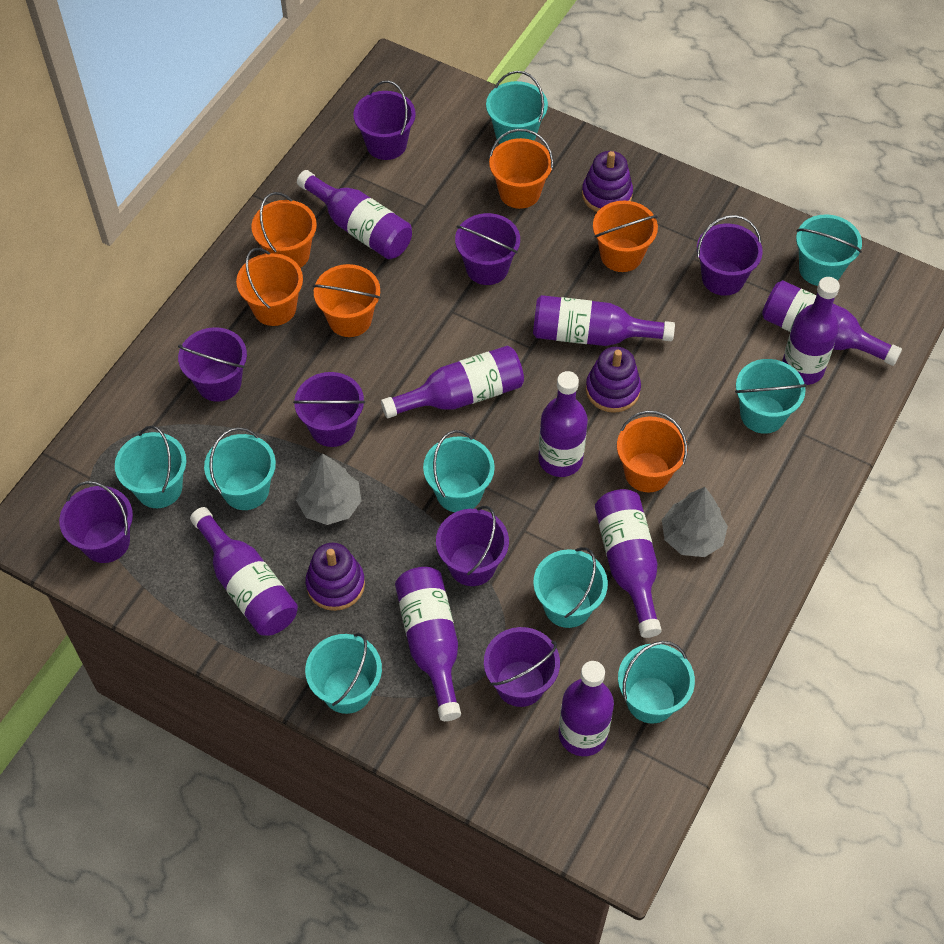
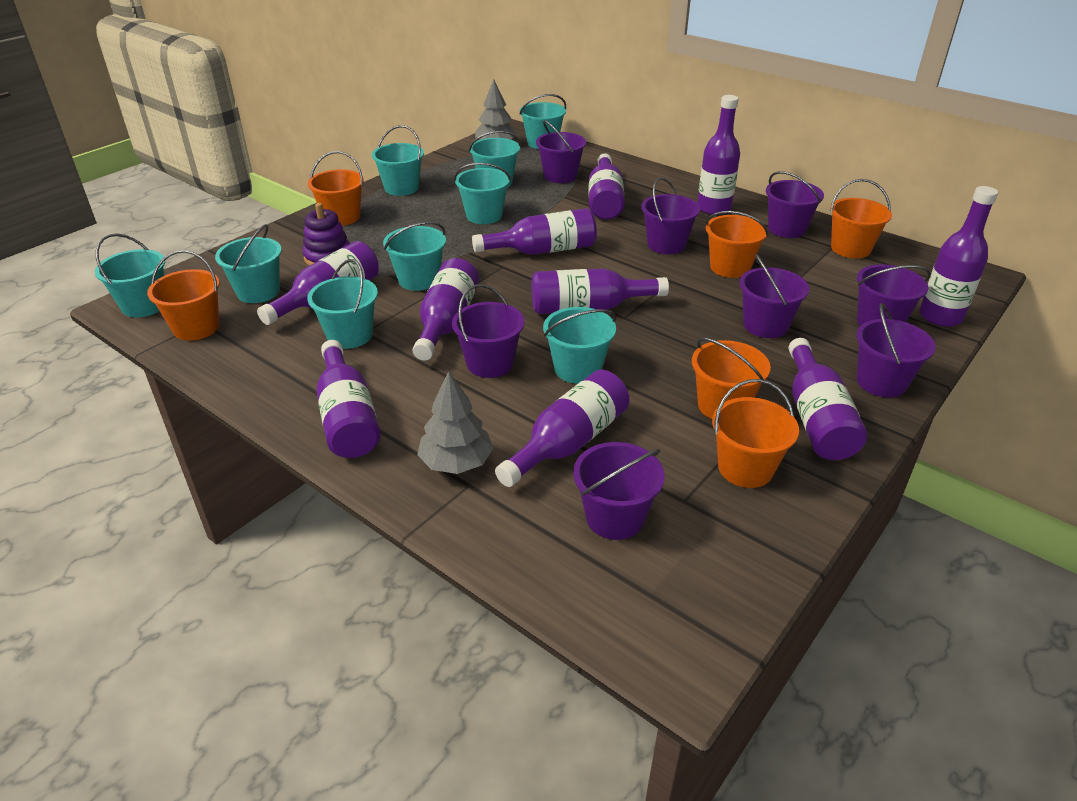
purple stacking toy: 3 -> 1

